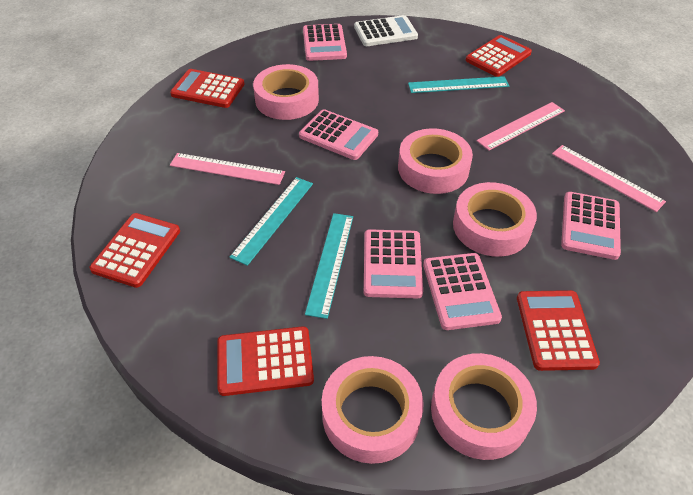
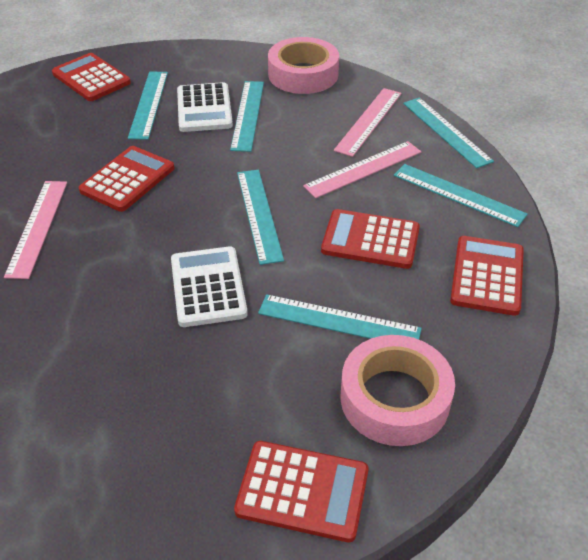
pink calculator: 5 -> 0
pink tape: 5 -> 2
turquoise ruler: 3 -> 6
white calculator: 1 -> 2

